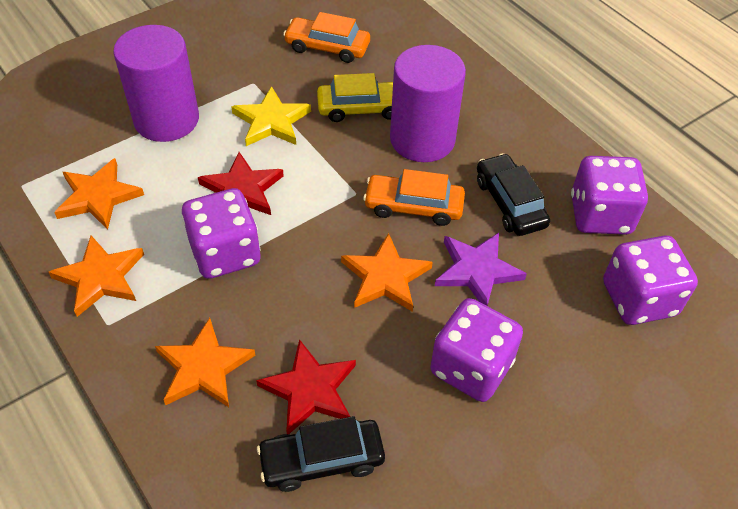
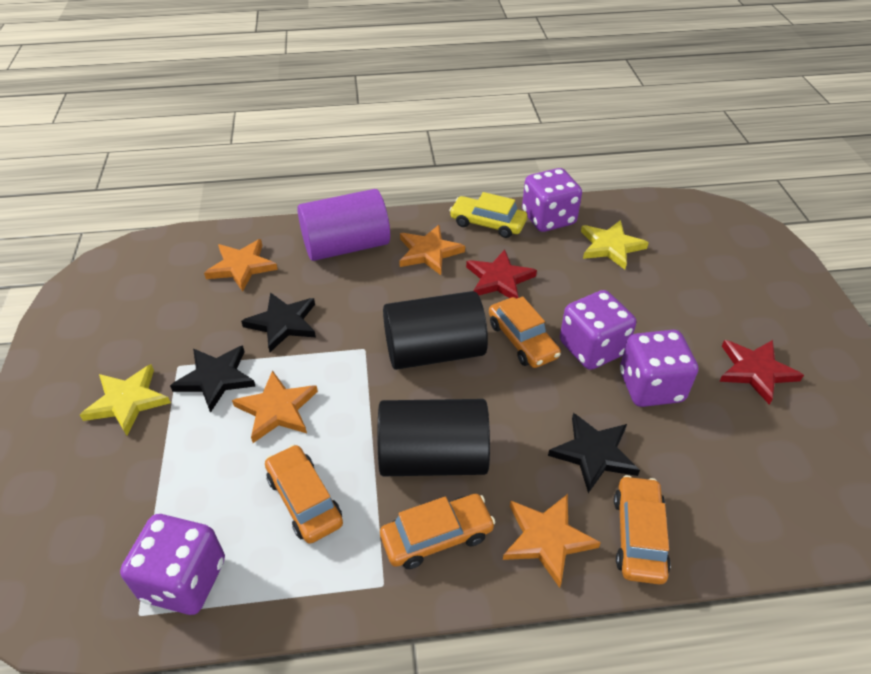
black car: 2 -> 0
black cylinder: 0 -> 2
black star: 0 -> 3
orange car: 2 -> 4
purple cylinder: 2 -> 1
purple star: 1 -> 0
yellow star: 1 -> 2

